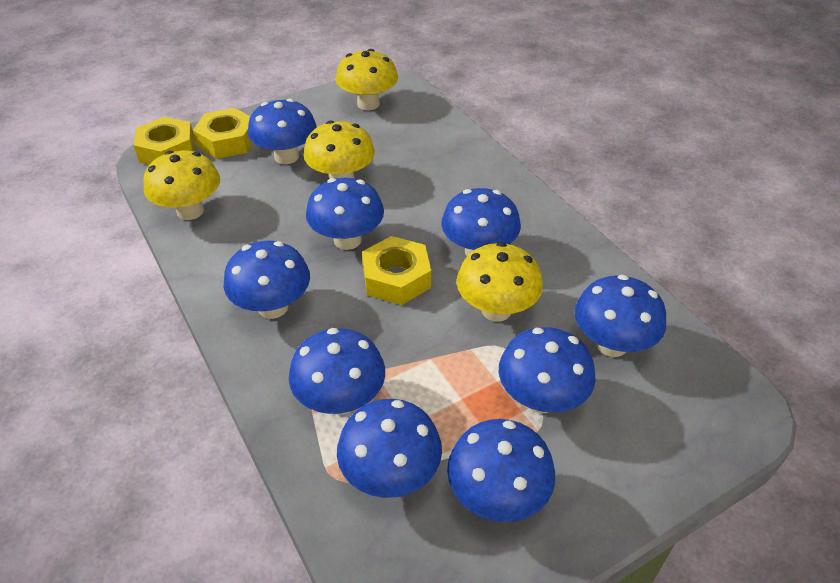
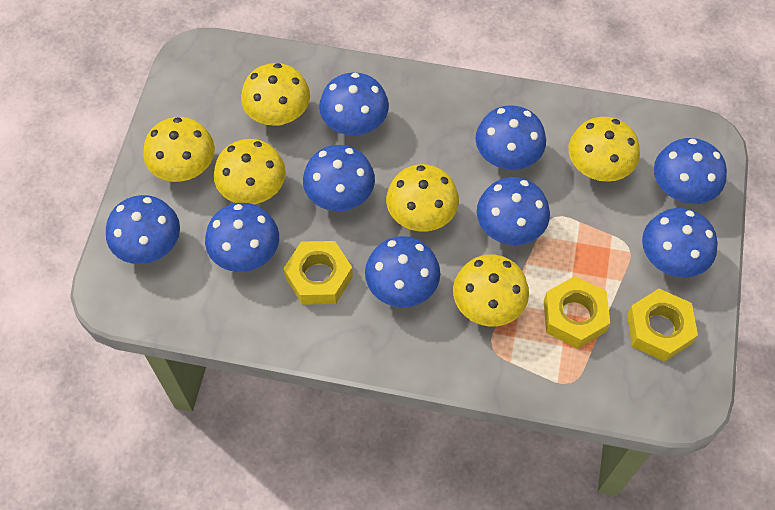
yellow mushroom: 4 -> 6

